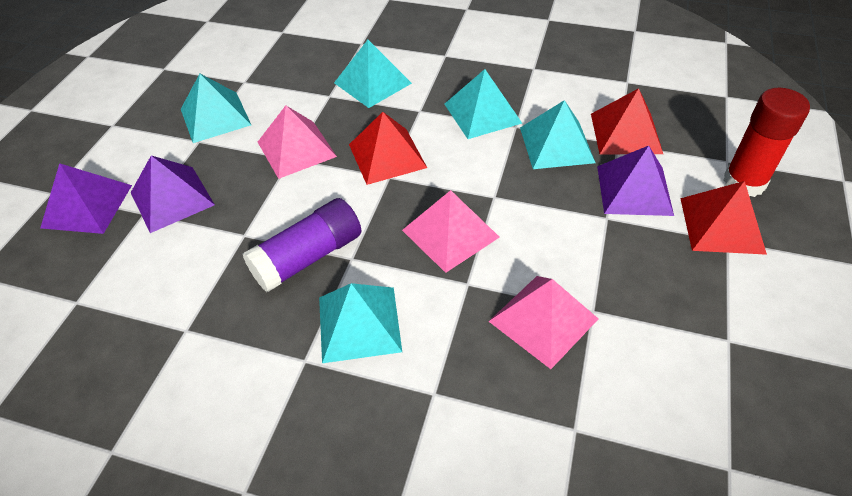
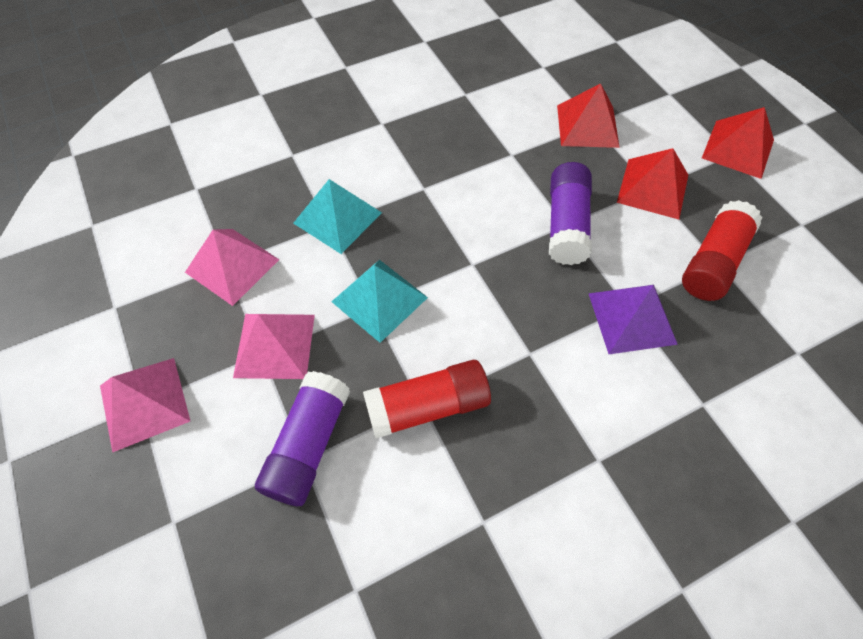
purple glue stick: 1 -> 2
purple pyramid: 3 -> 1
red glue stick: 1 -> 2
turquoise pyramid: 5 -> 2

